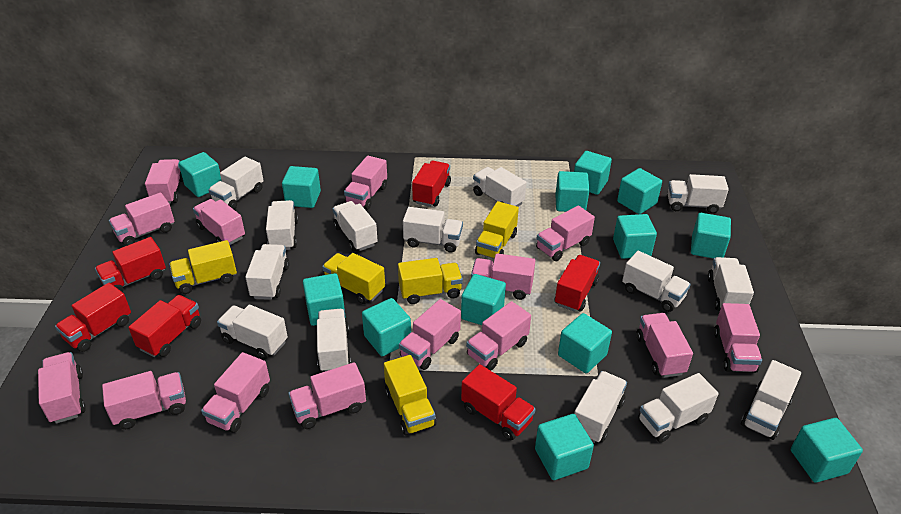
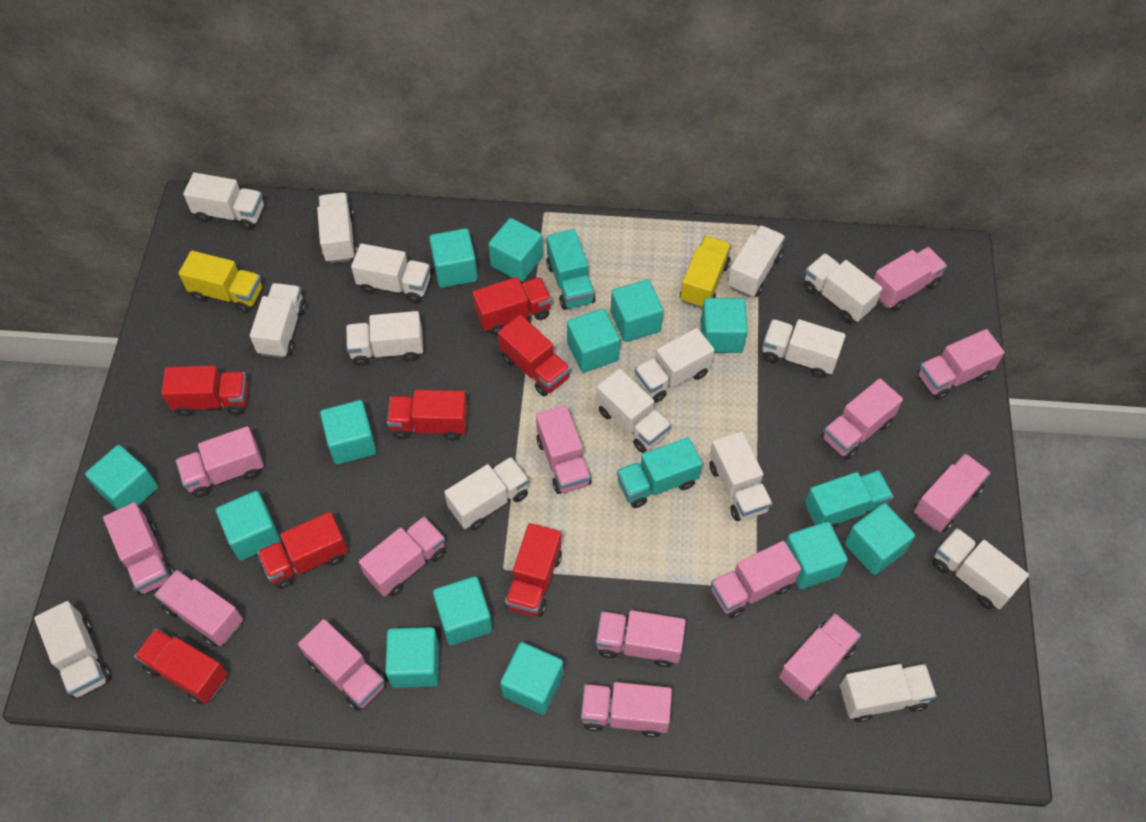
red truck: 6 -> 7
turquoise truck: 0 -> 3
white truck: 14 -> 15
yellow truck: 5 -> 2

